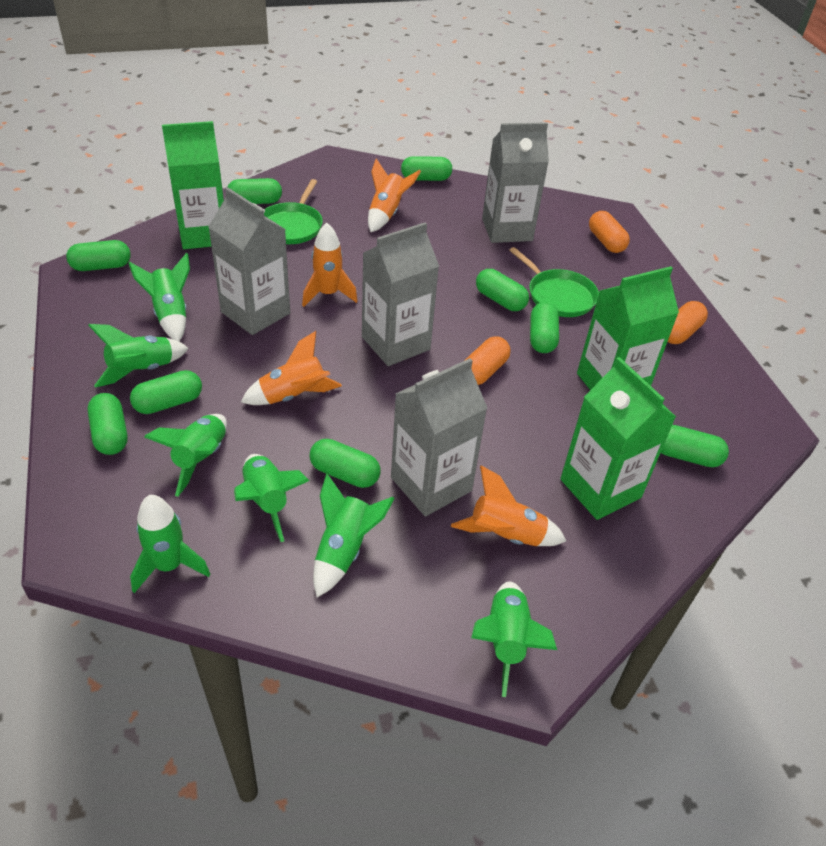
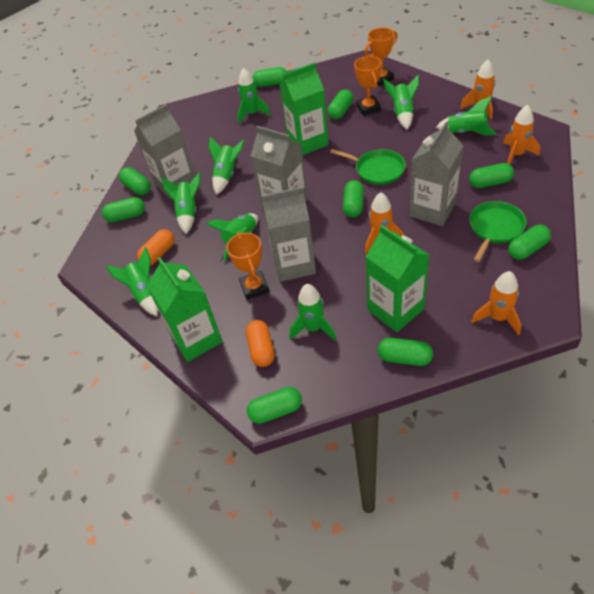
green rocket: 7 -> 8
orange capsule: 3 -> 2
orange trophy: 0 -> 3

